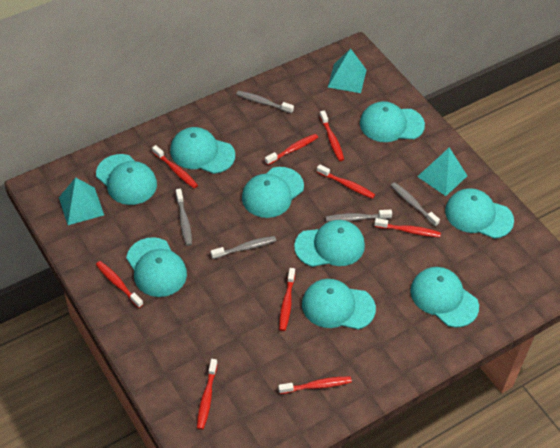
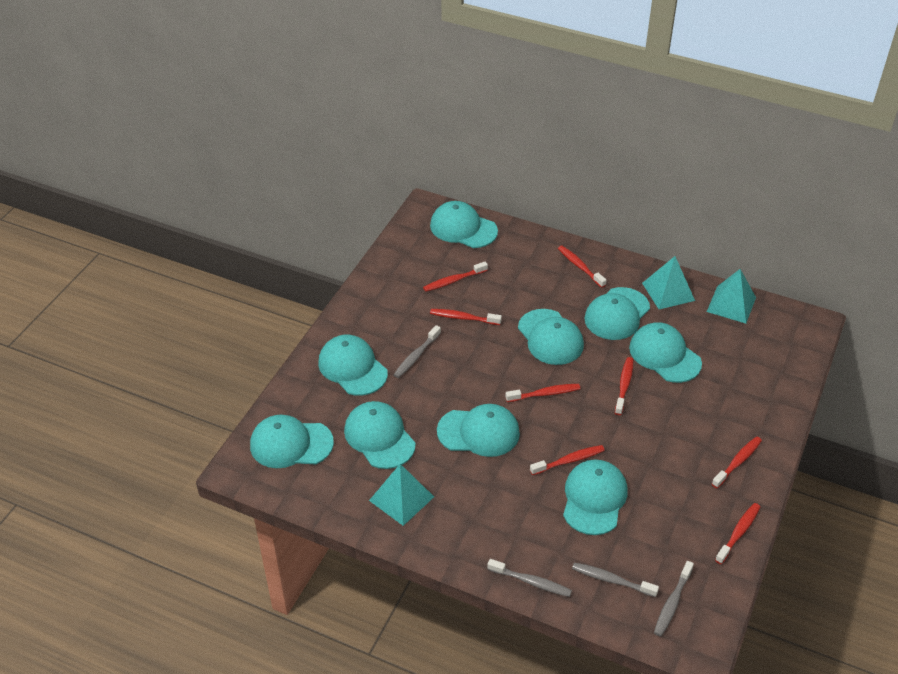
grey toothbrush: 5 -> 4
red toothbrush: 9 -> 8

